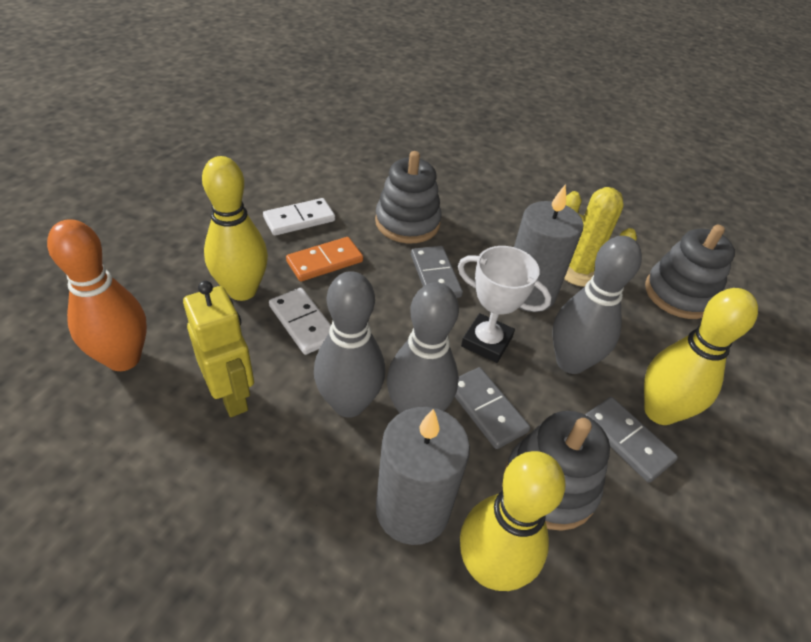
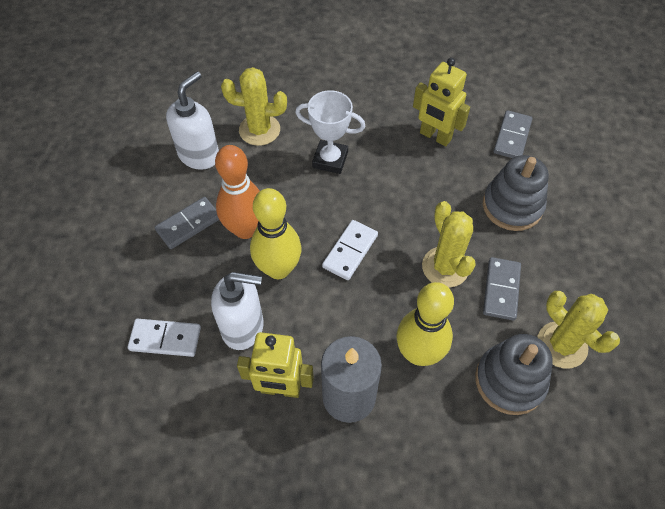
grey bowling pin: 3 -> 0
grey candle: 2 -> 1
grey stacking toy: 3 -> 2
orange domino: 1 -> 0
white soap dispenser: 0 -> 2
yellow bowling pin: 3 -> 2
yellow cactus: 1 -> 3
yellow robot: 1 -> 2

